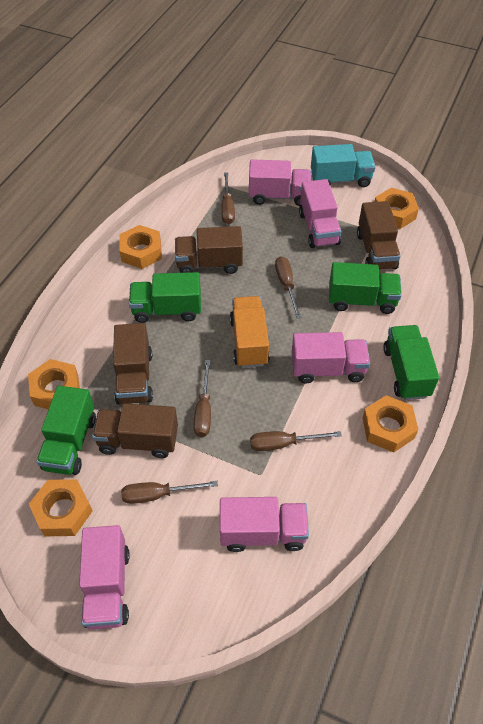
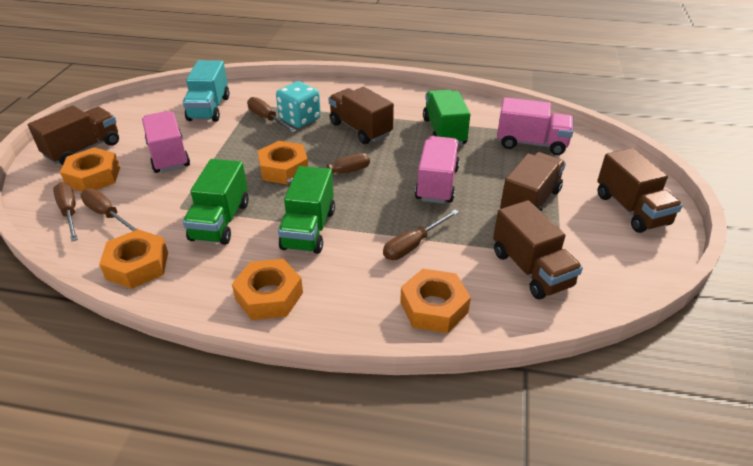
brown truck: 4 -> 5
green truck: 4 -> 3
orange truck: 1 -> 0
pink truck: 5 -> 3
turquoise dice: 0 -> 1

